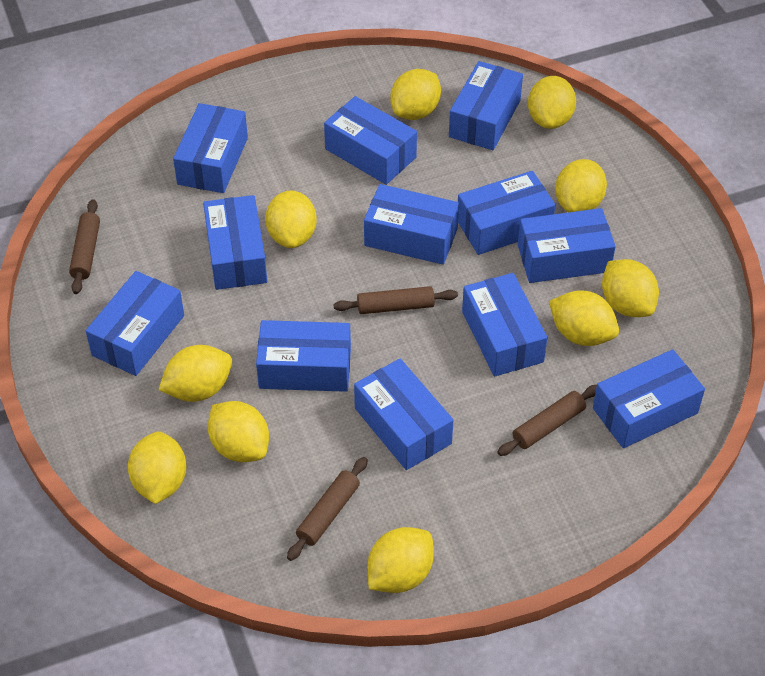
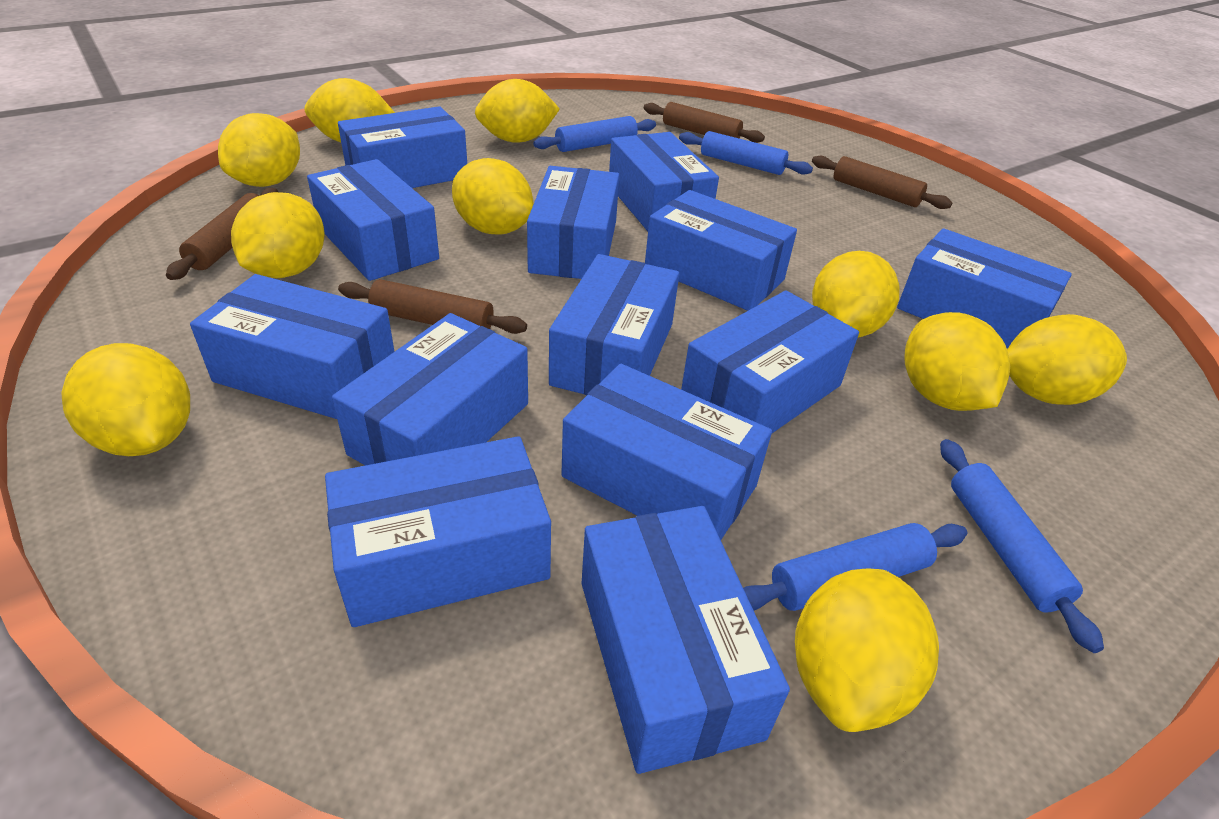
blue box: 12 -> 13
blue rolling pin: 0 -> 4

